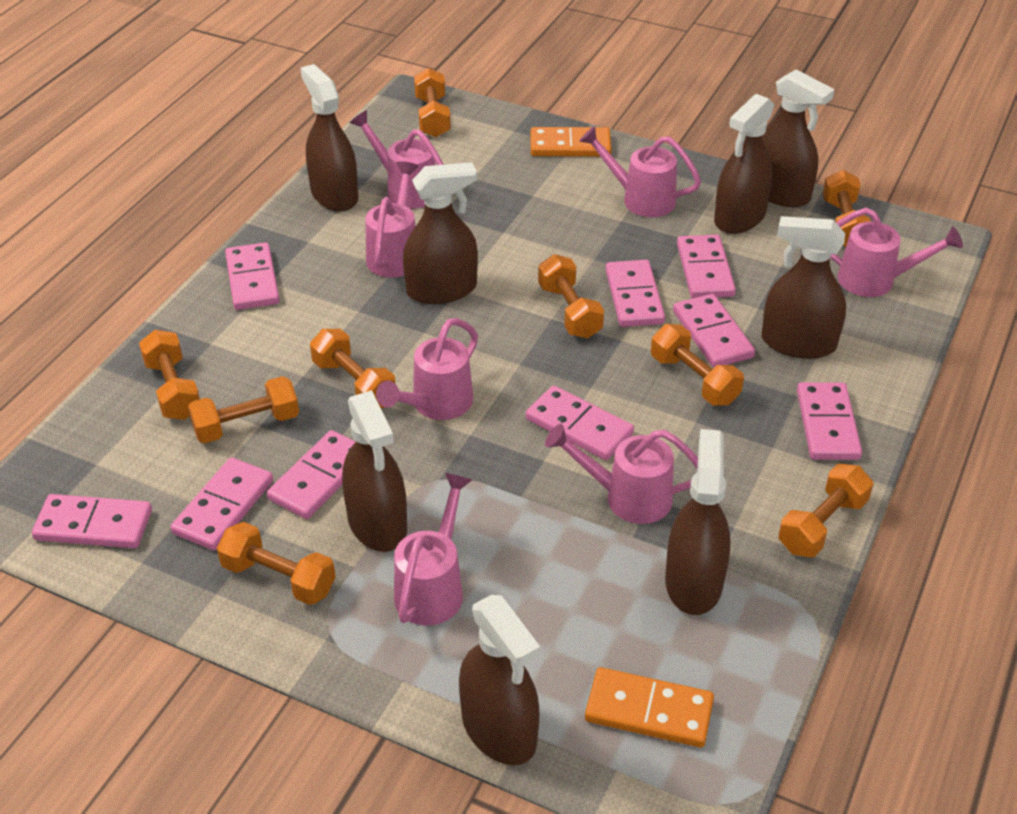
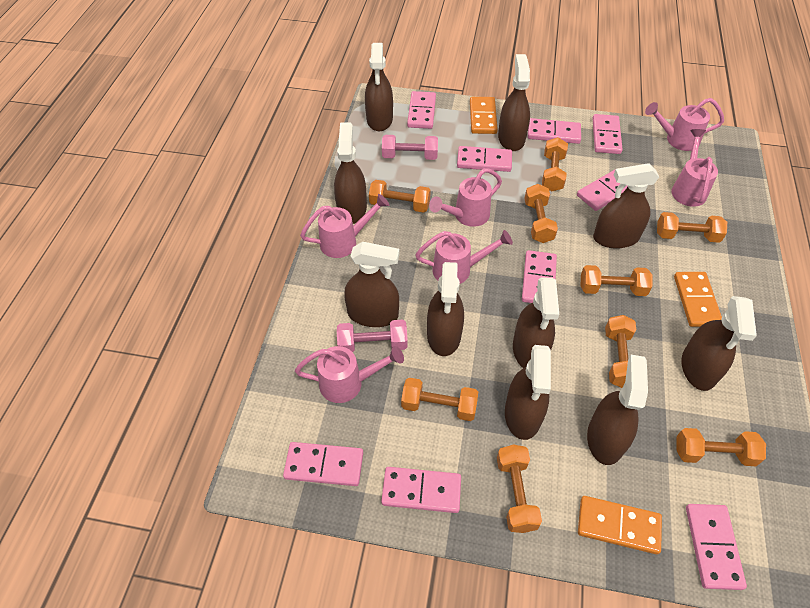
brown spray bottle: 8 -> 10
orange domino: 2 -> 3
pink dumbbell: 0 -> 2
pink watering can: 7 -> 6

